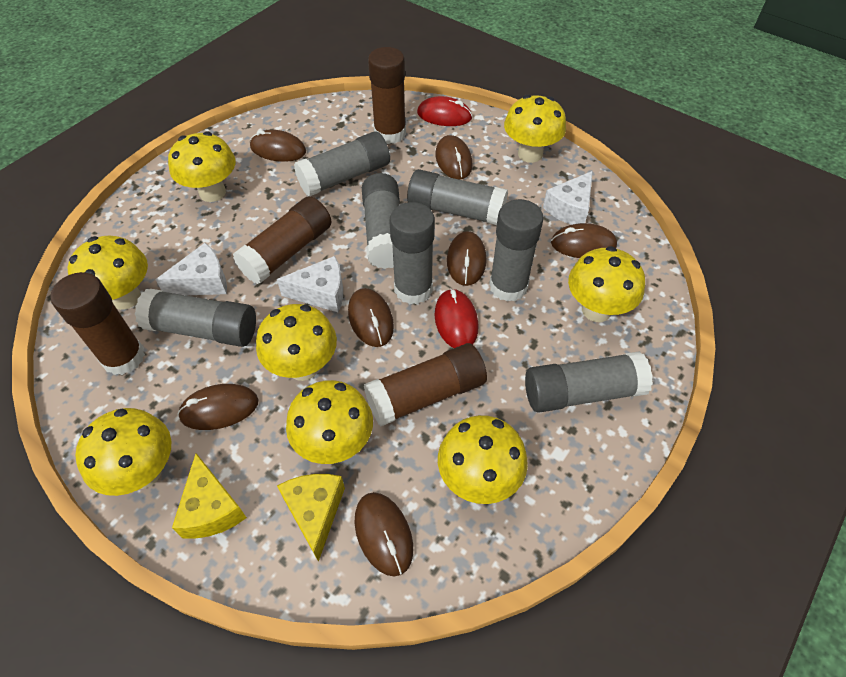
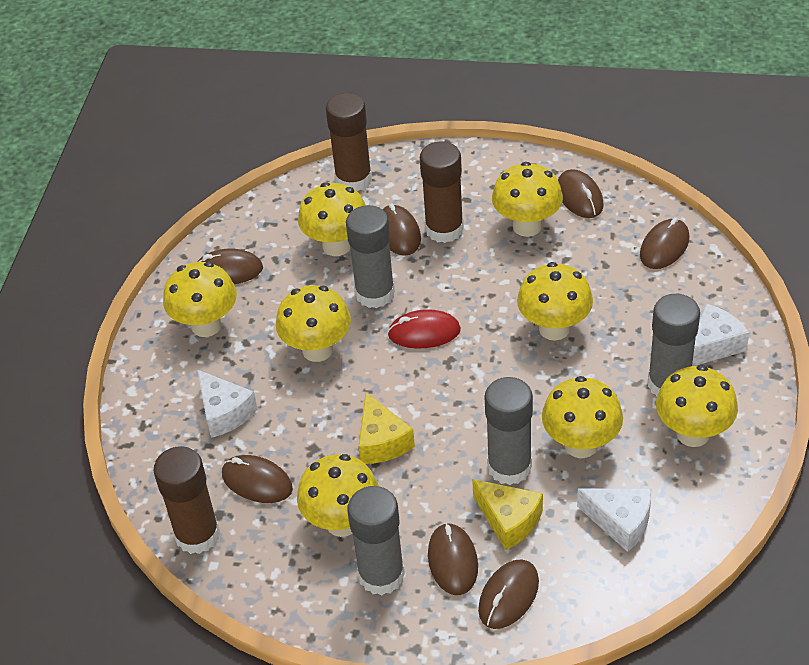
brown glue stick: 4 -> 3
grey glue stick: 7 -> 4
red mouse: 2 -> 1

